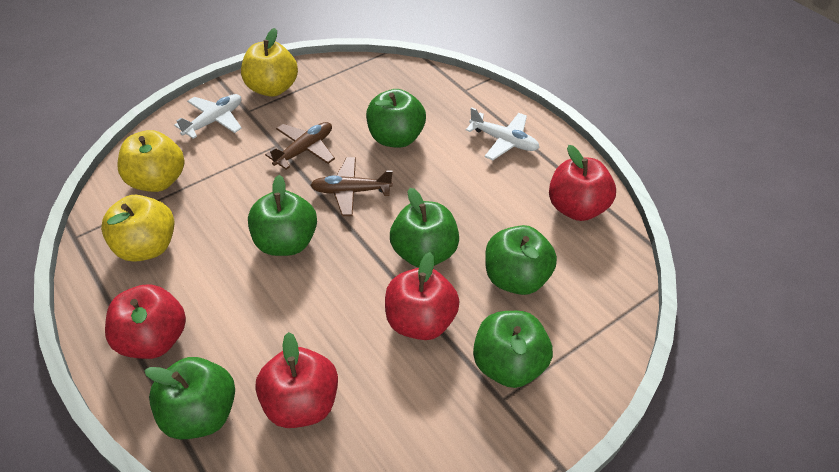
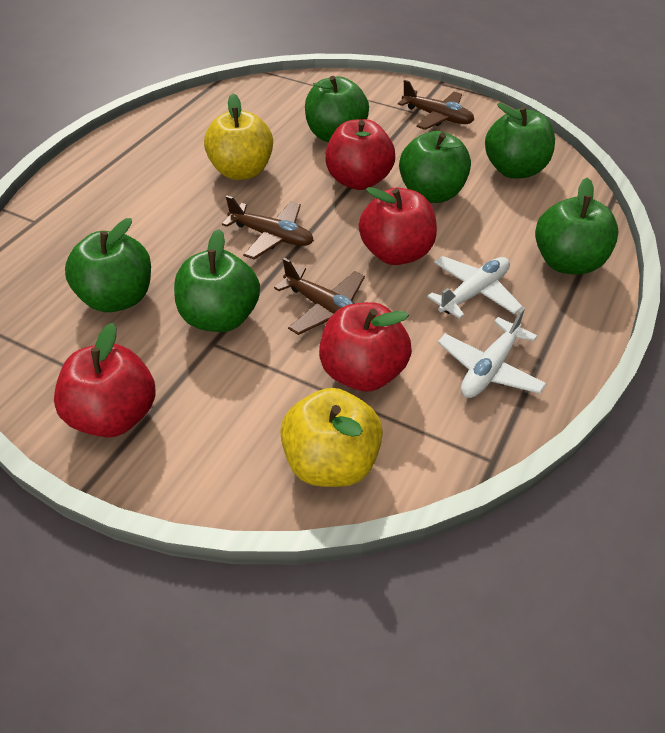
brown plane: 2 -> 3
yellow apple: 3 -> 2

